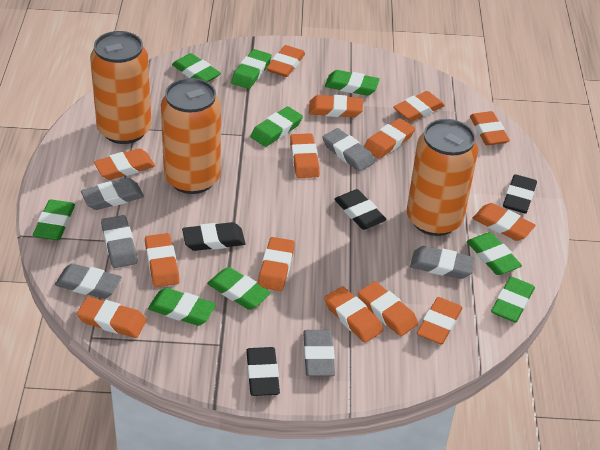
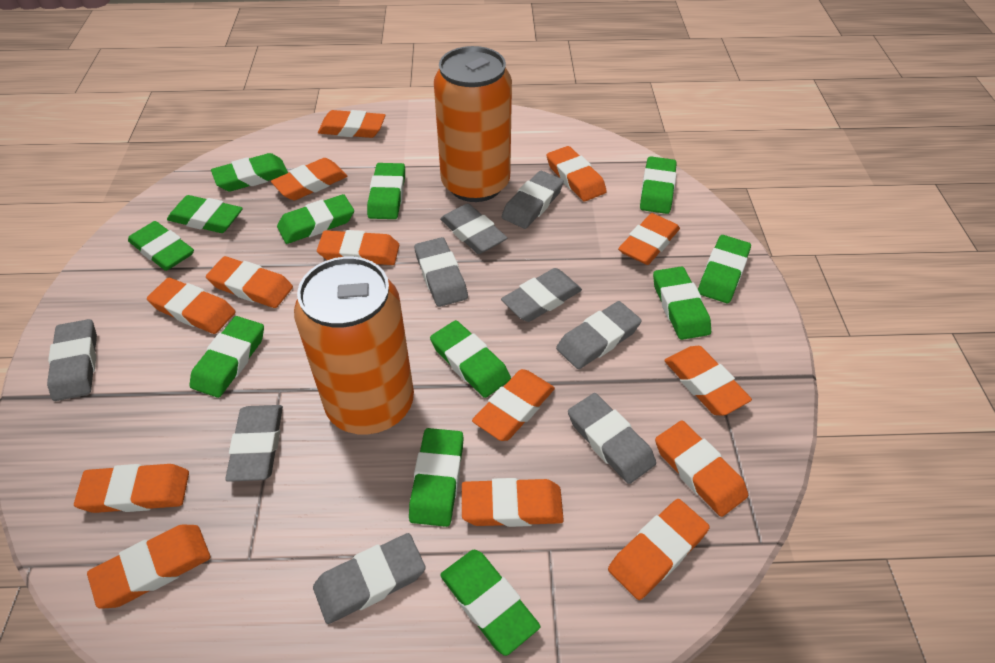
black eraser: 4 -> 0
green eraser: 9 -> 12
grey eraser: 6 -> 9
orange can: 3 -> 2

